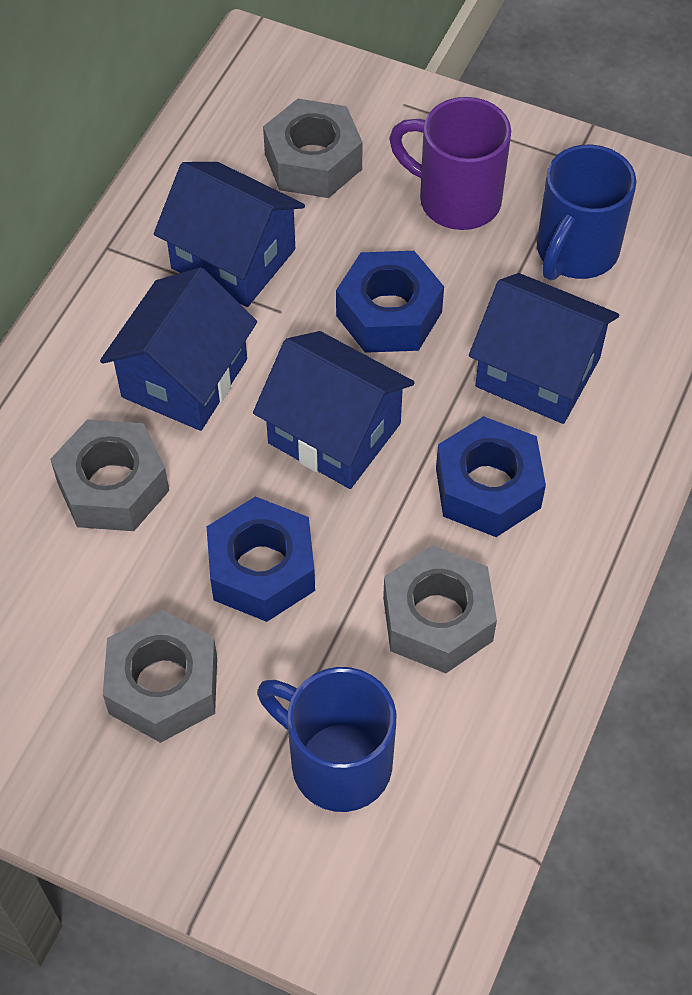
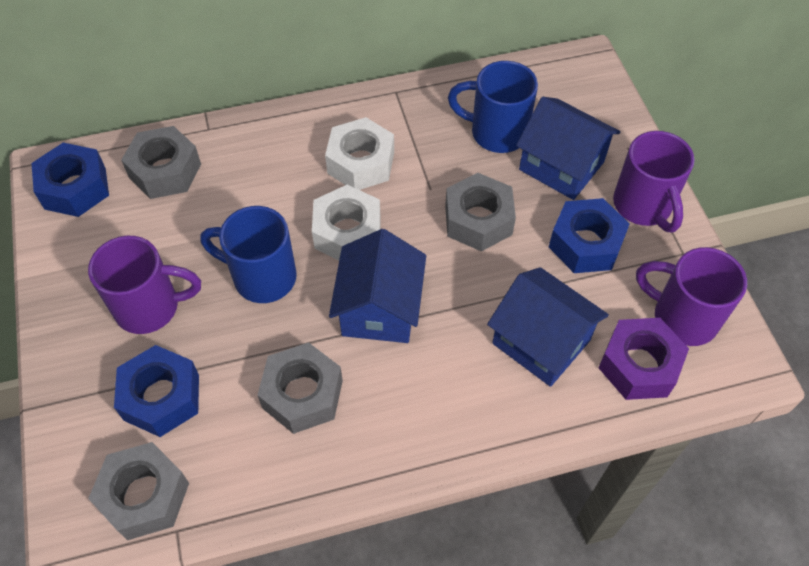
blue house: 4 -> 3
purple mug: 1 -> 3
purple nut: 0 -> 1
white nut: 0 -> 2

